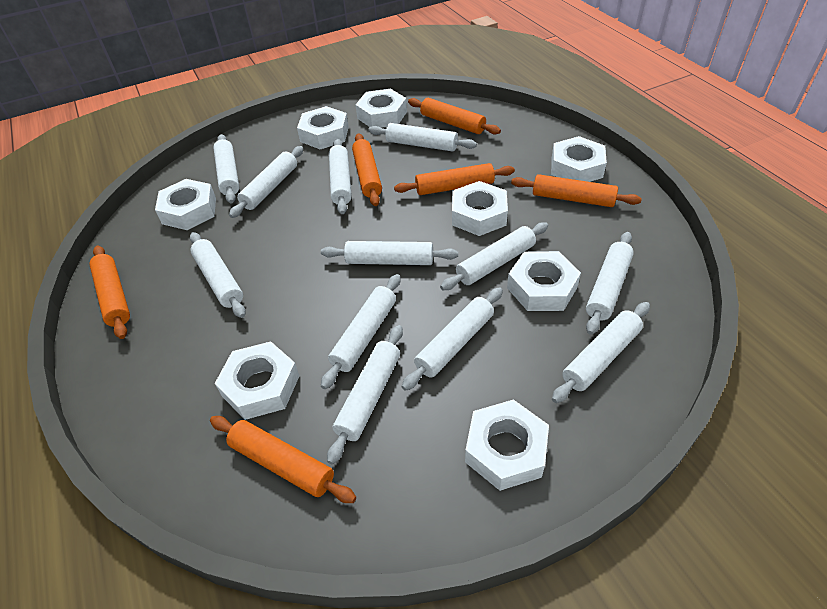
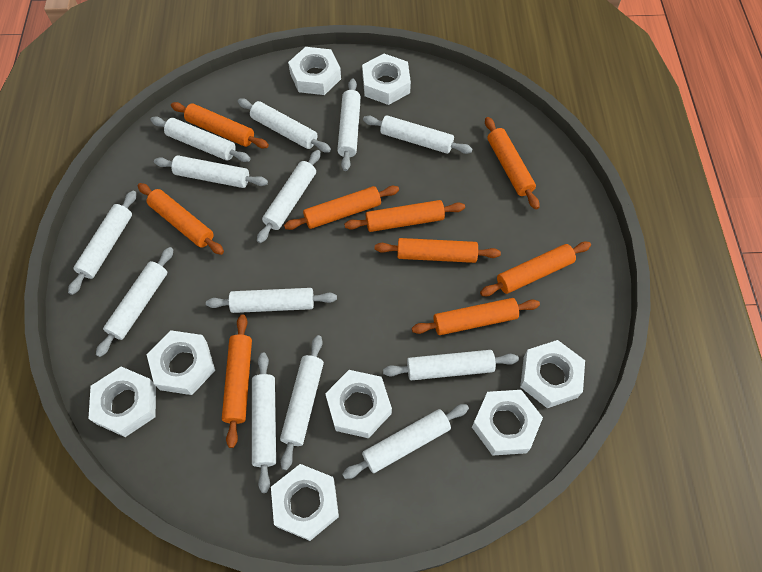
orange rolling pin: 6 -> 9
white rolling pin: 12 -> 13

